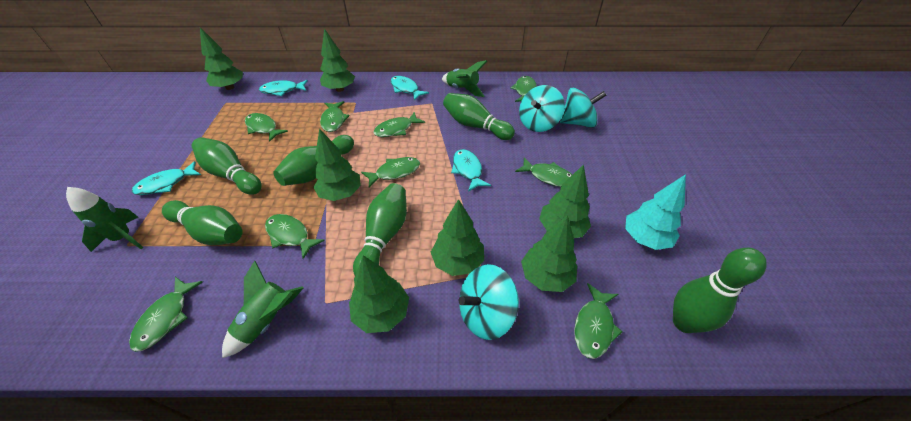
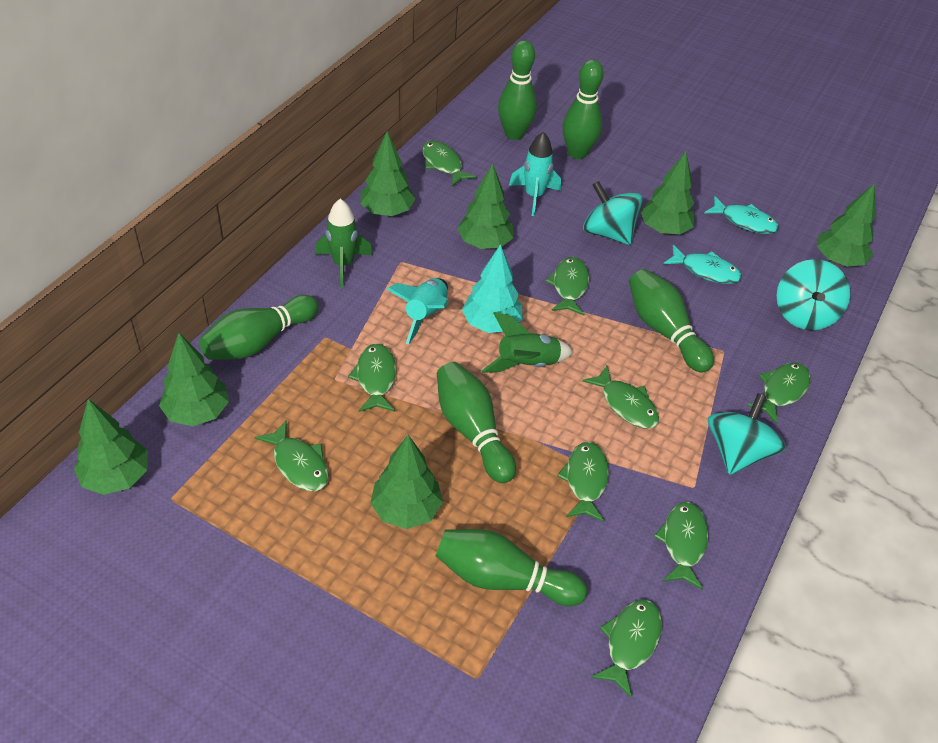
green rocket: 3 -> 2
turquoise fish: 4 -> 2
turquoise rocket: 0 -> 2

